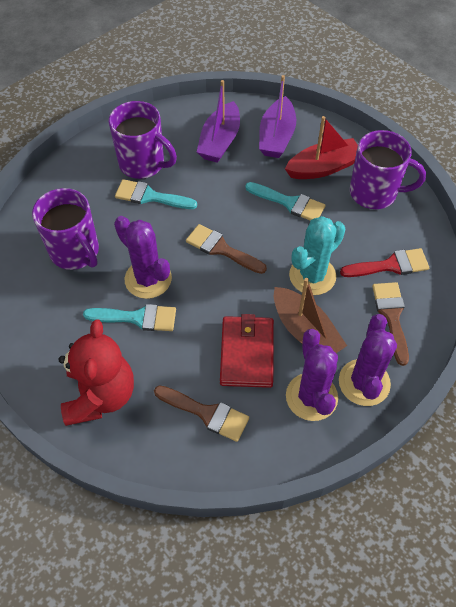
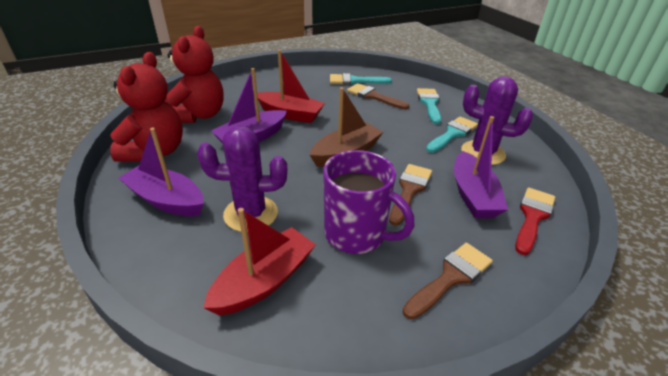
purple boat: 2 -> 3
purple cactus: 3 -> 2
purple mug: 3 -> 1
red boat: 1 -> 2
red teddy bear: 1 -> 2
red wallet: 1 -> 0
turquoise cactus: 1 -> 0

